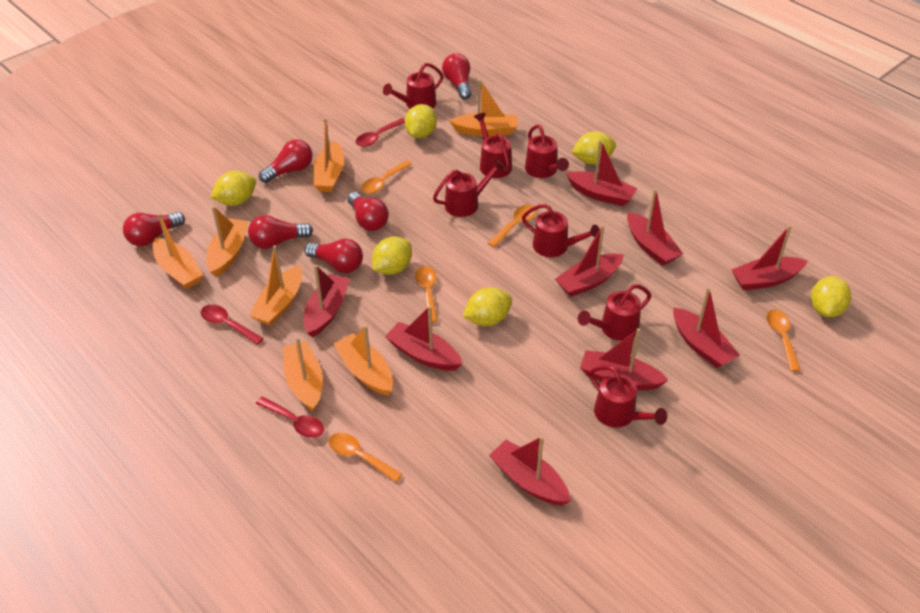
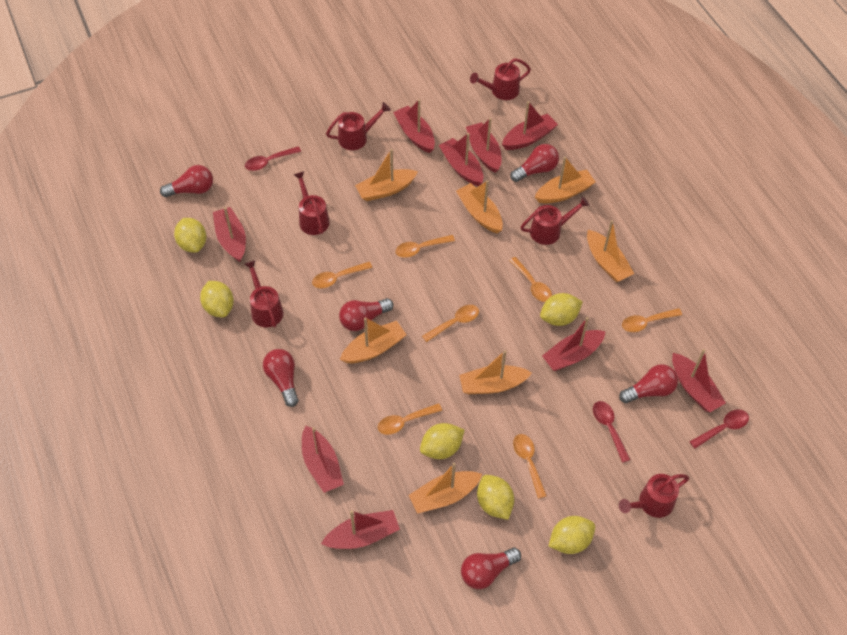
orange spoon: 5 -> 7
red watering can: 7 -> 6

